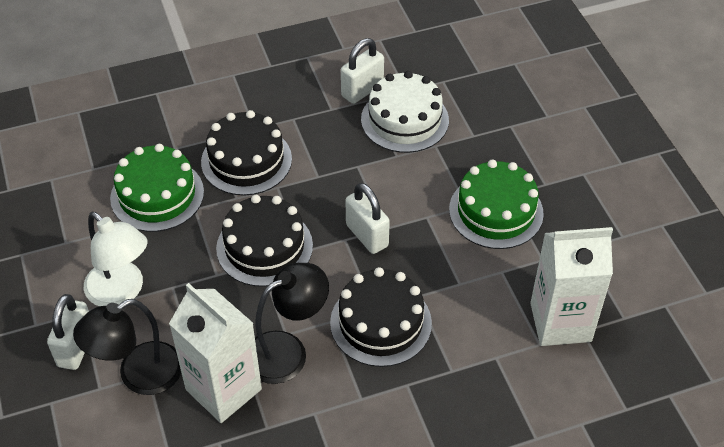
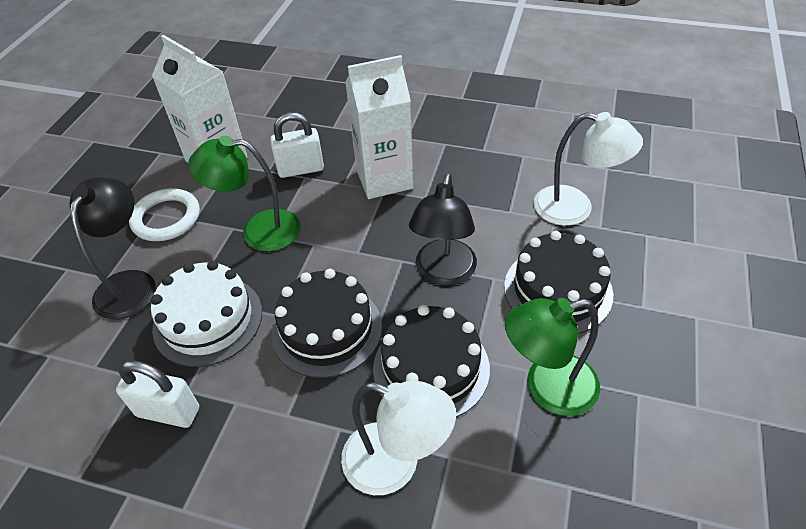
green cake: 2 -> 0
green lamp: 0 -> 2
white lamp: 1 -> 2
white padlock: 3 -> 2
white ring: 0 -> 1

